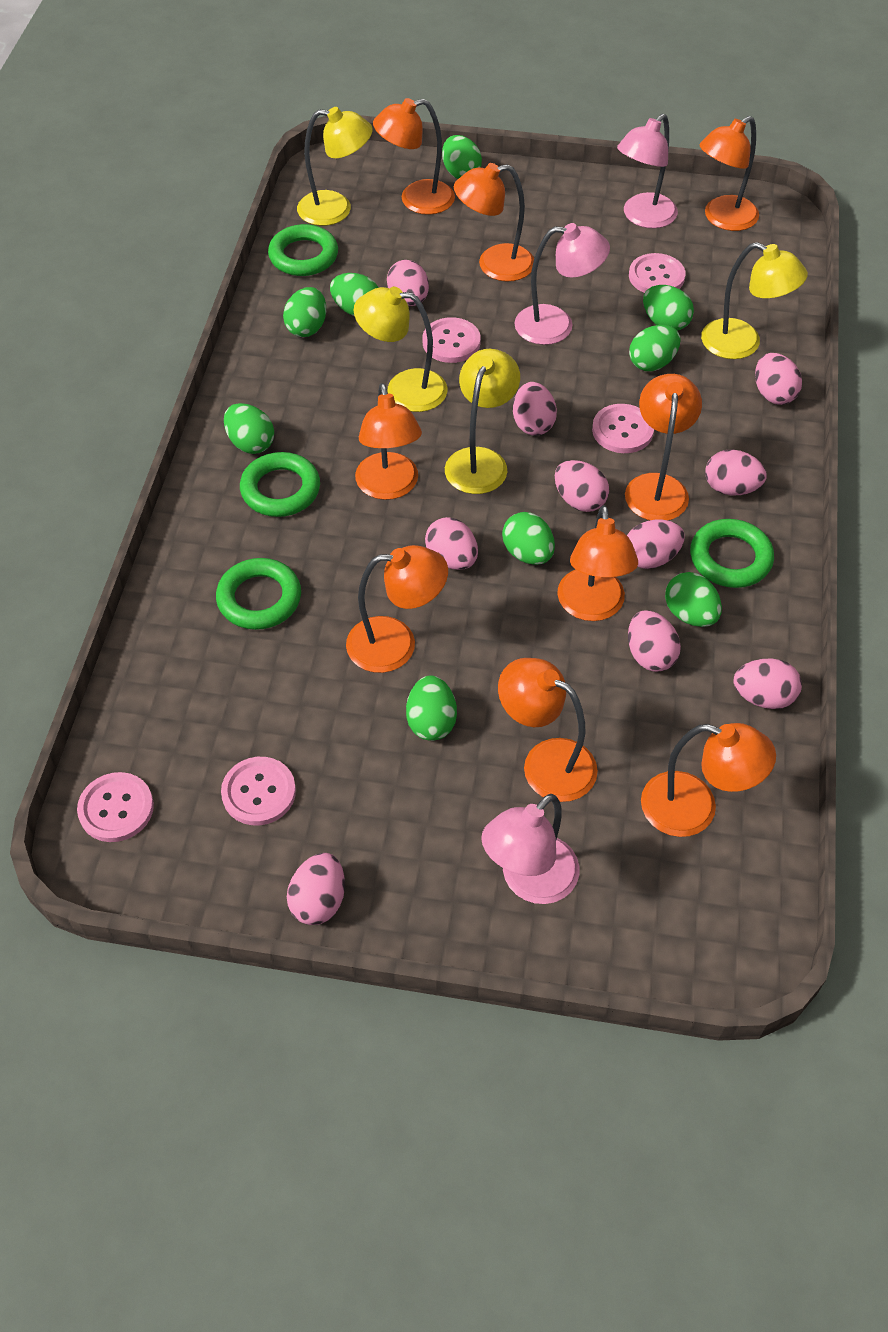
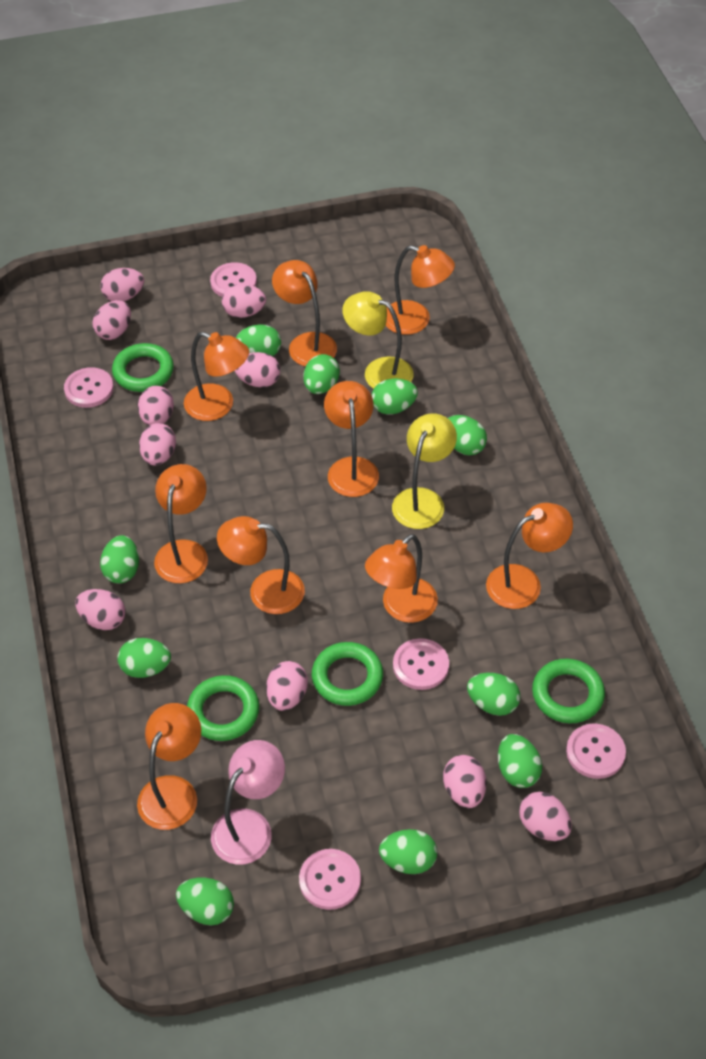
green egg: 9 -> 10
pink lamp: 3 -> 1
yellow lamp: 4 -> 2

